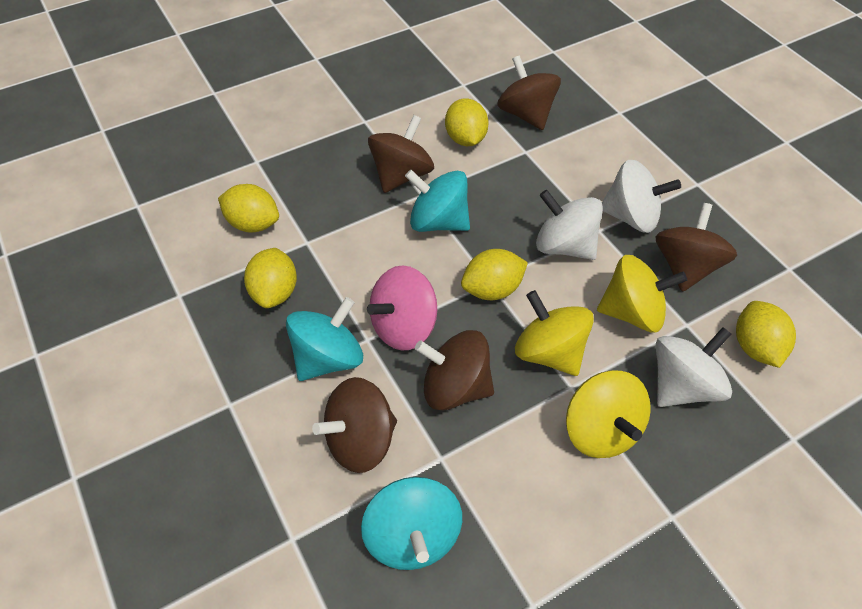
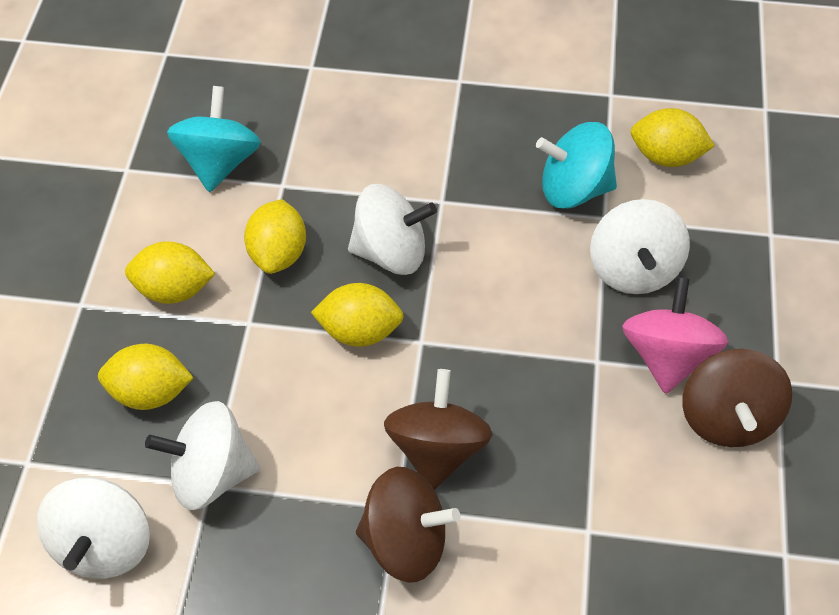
brown spinning top: 5 -> 3
turquoise spinning top: 3 -> 2
white spinning top: 3 -> 4
yellow spinning top: 3 -> 0

